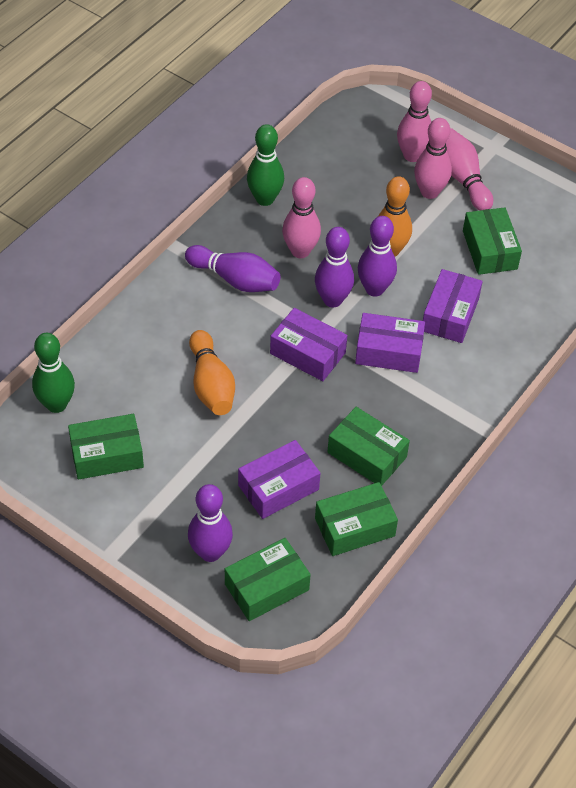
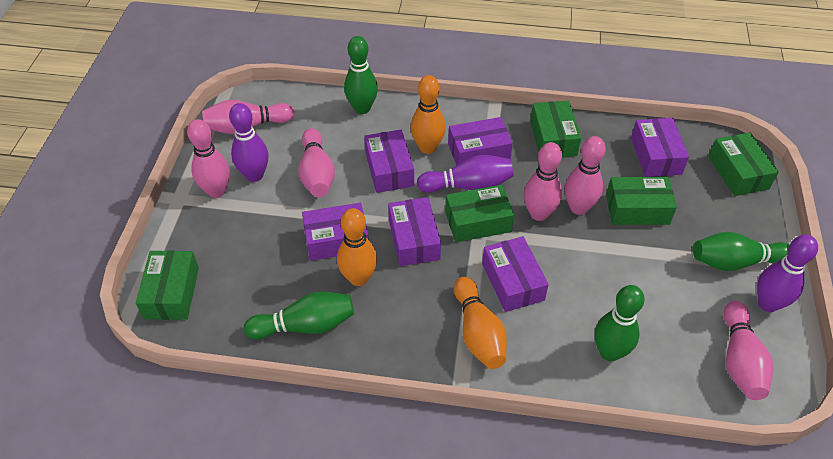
green bowling pin: 2 -> 4
orange bowling pin: 2 -> 3
pink bowling pin: 4 -> 6
purple bowling pin: 4 -> 3
purple box: 4 -> 6

